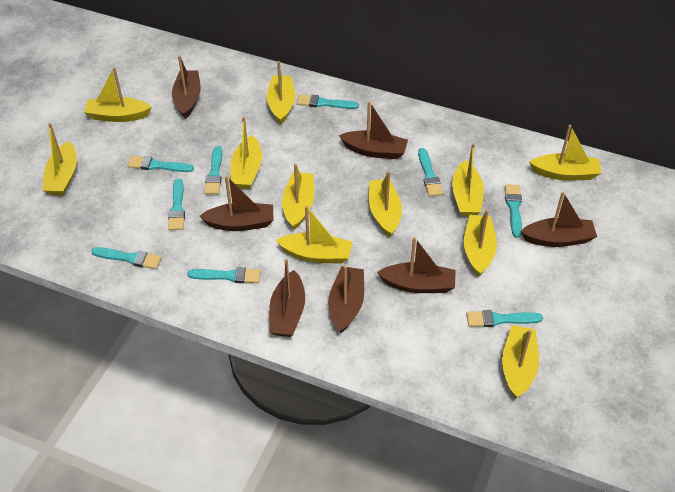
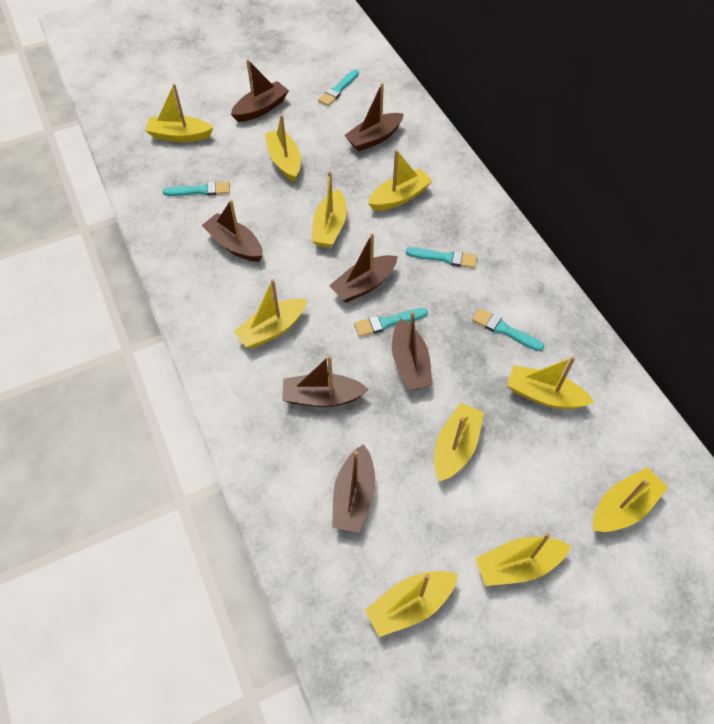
turquoise brush: 9 -> 5
yellow boat: 11 -> 10

